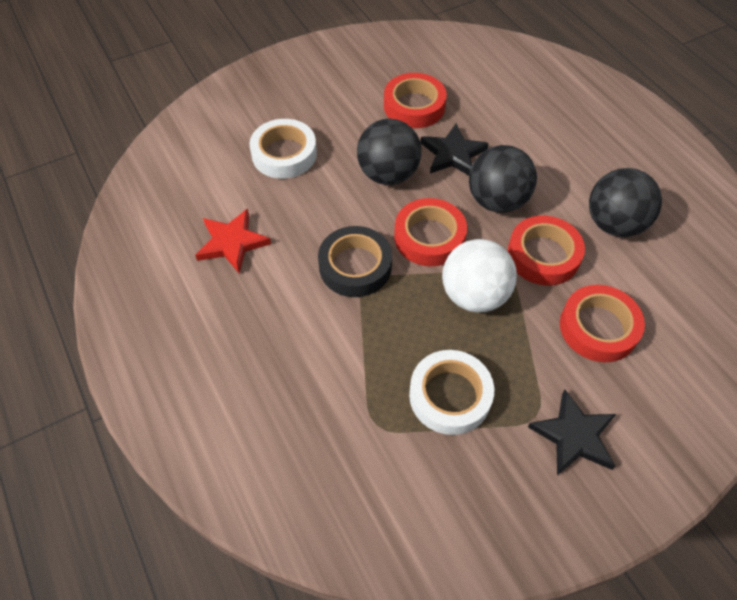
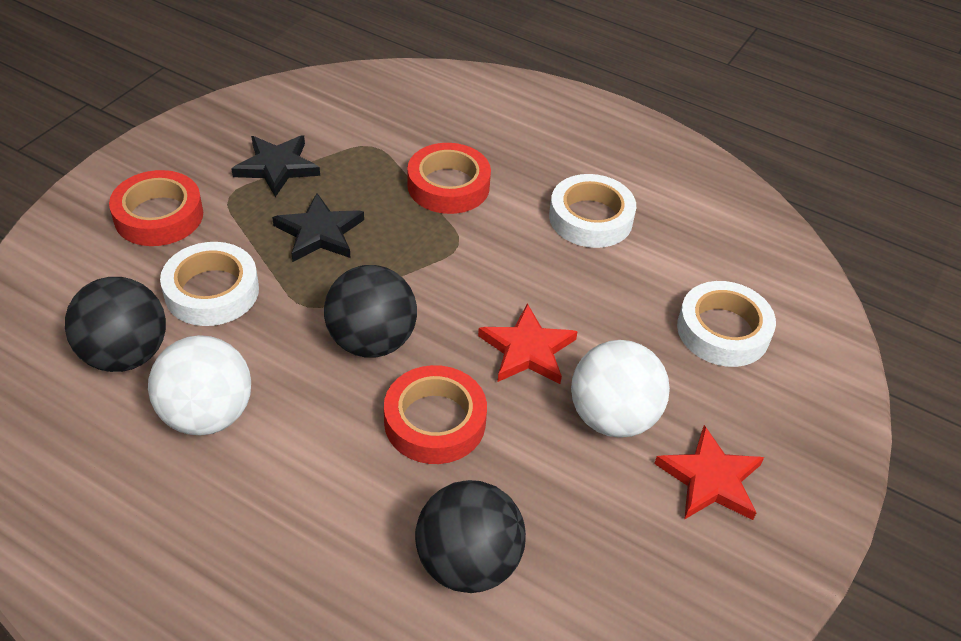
black tape: 1 -> 0
red star: 1 -> 2
red tape: 4 -> 3
white ball: 1 -> 2
white tape: 2 -> 3

